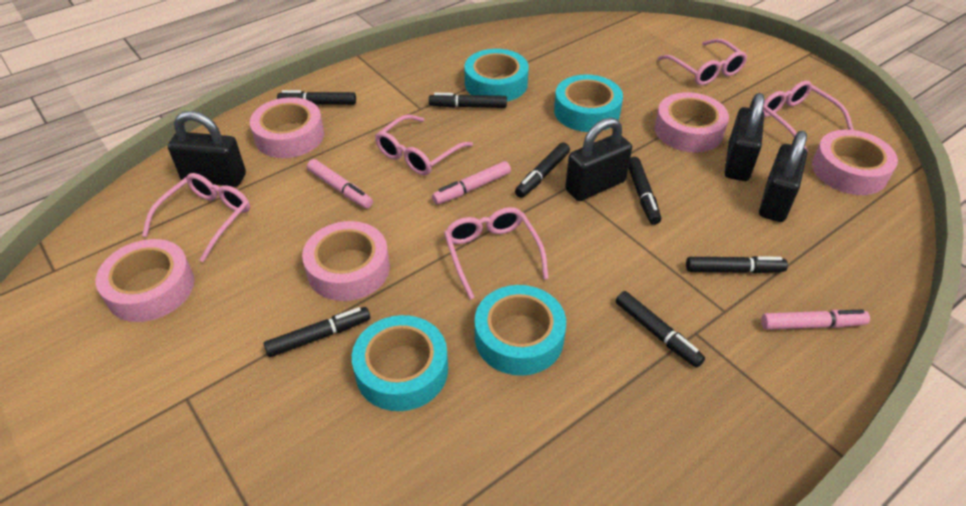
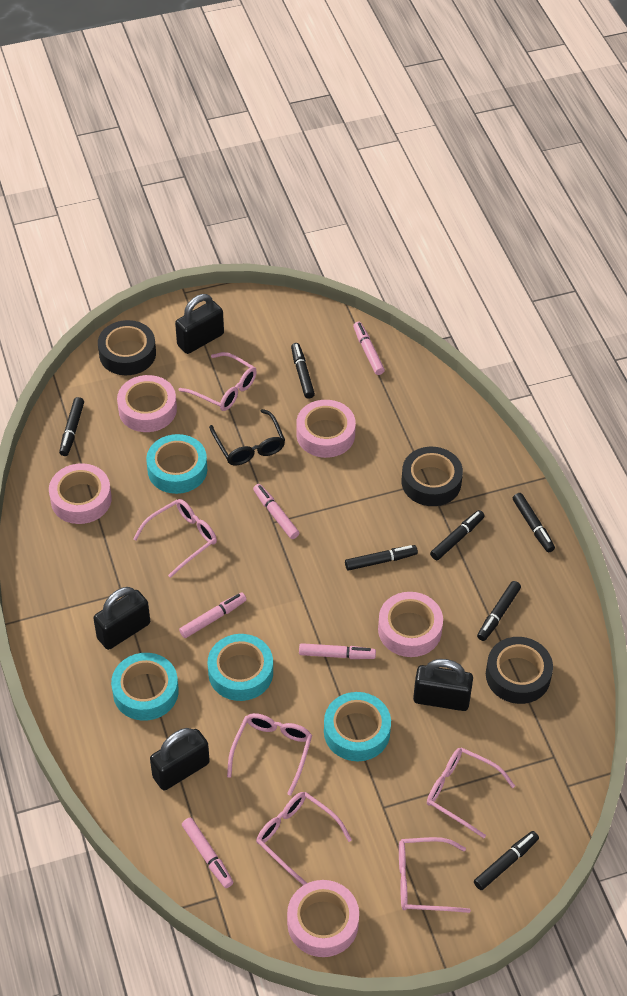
black glasses: 0 -> 1
black tape: 0 -> 3
pink glasses: 5 -> 6
pink marker: 3 -> 5

